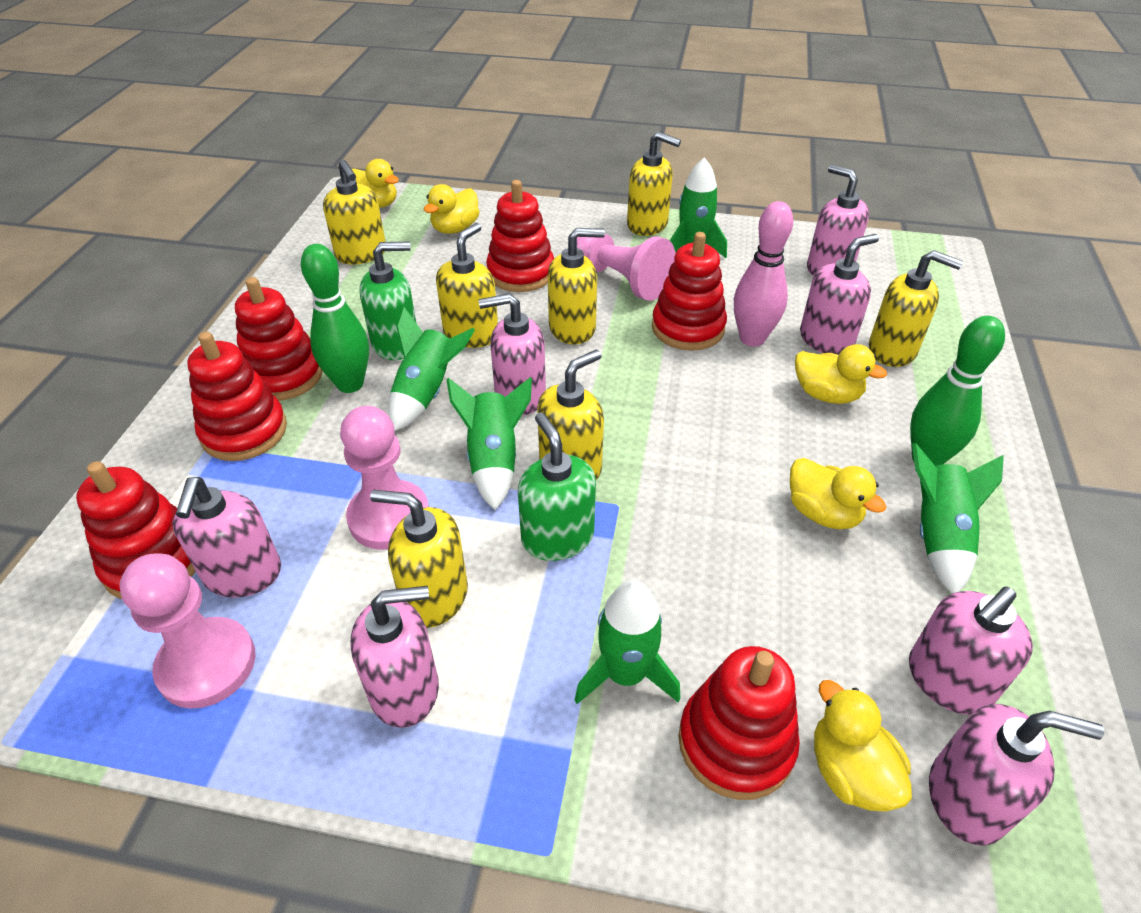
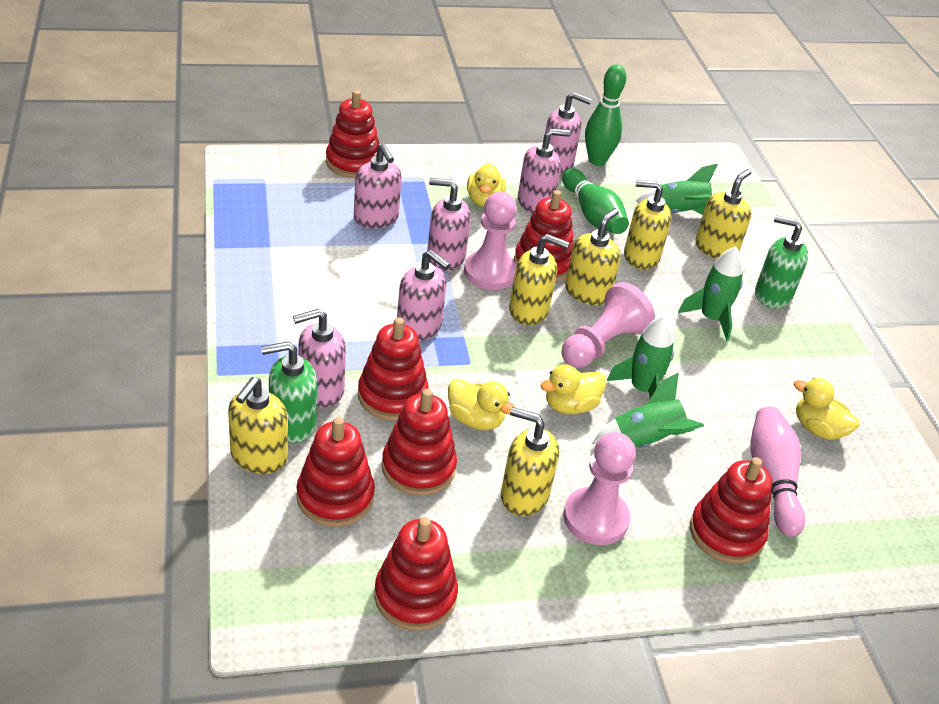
green rocket: 5 -> 4
pink soap dispenser: 7 -> 6
red stacking toy: 6 -> 7
yellow duck: 5 -> 4
yellow soap dispenser: 7 -> 6

